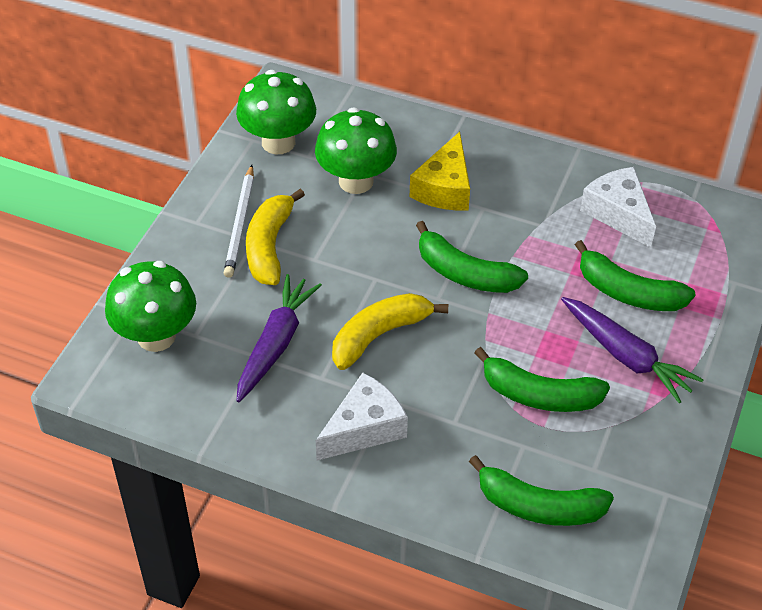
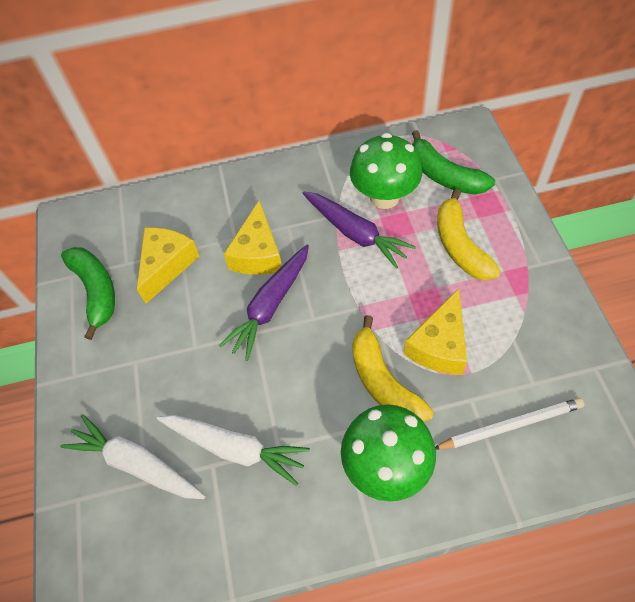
green banana: 4 -> 2
green mushroom: 3 -> 2
white carrot: 0 -> 2
white cheese: 2 -> 0
yellow cheese: 1 -> 3

